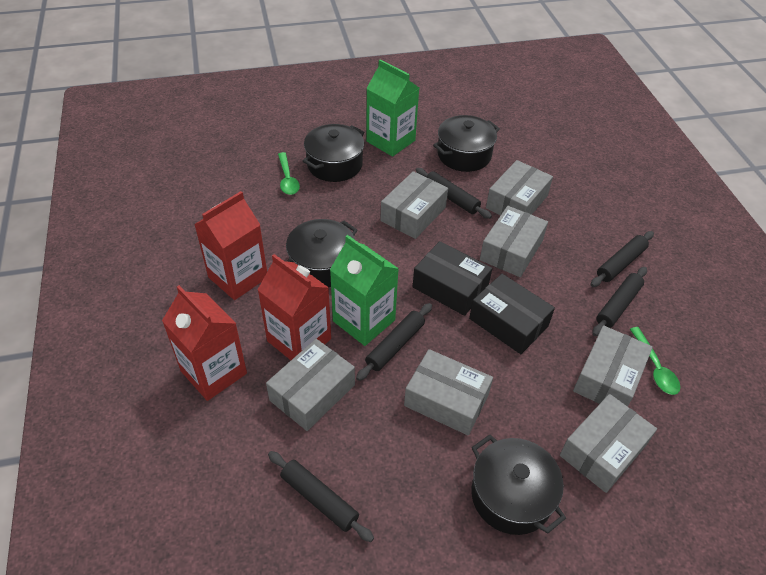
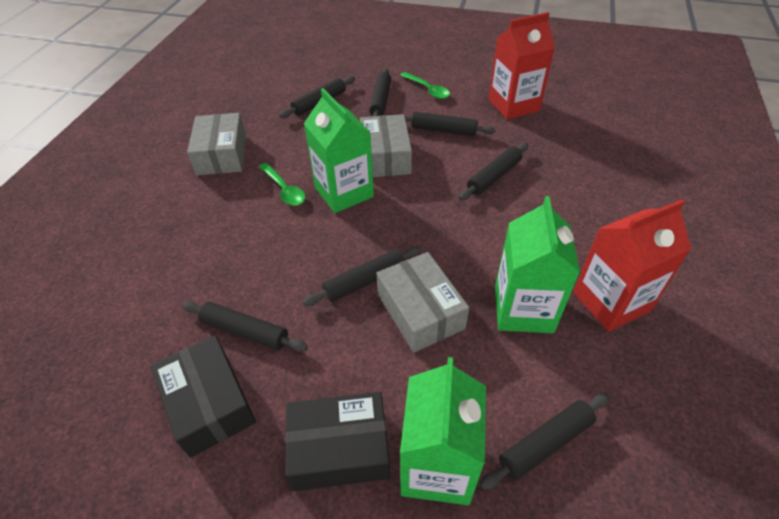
black pot: 4 -> 0
black rolling pin: 5 -> 7
green carton: 2 -> 3
grey box: 7 -> 3
red carton: 3 -> 2

